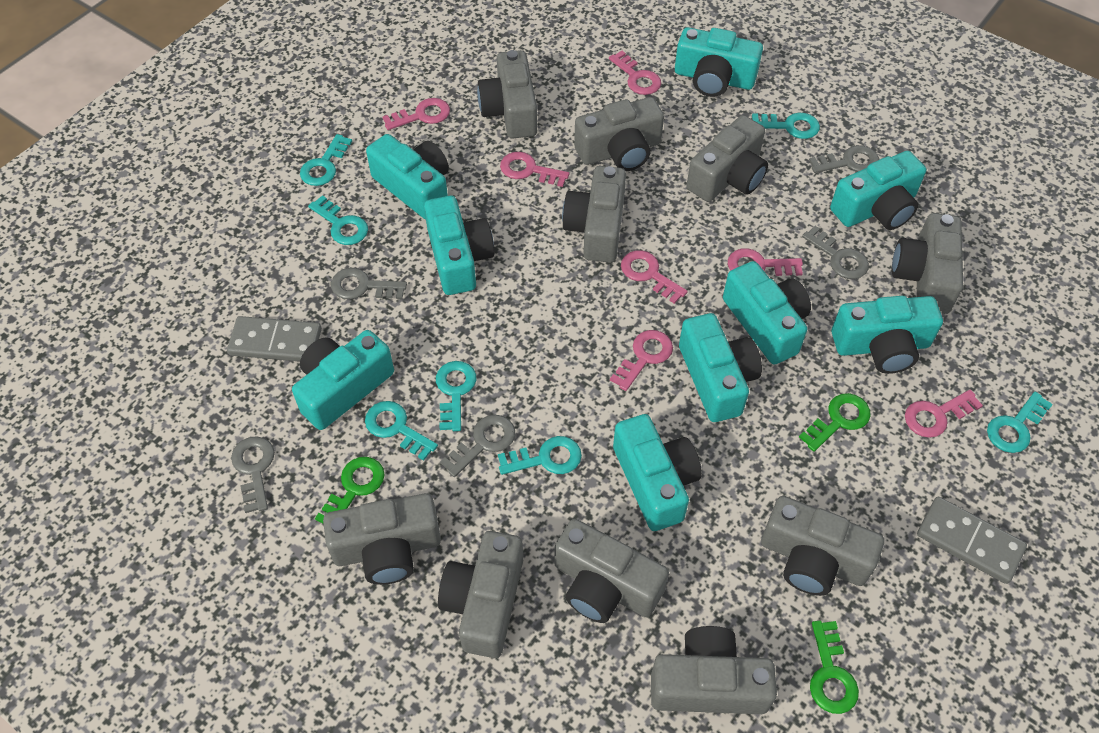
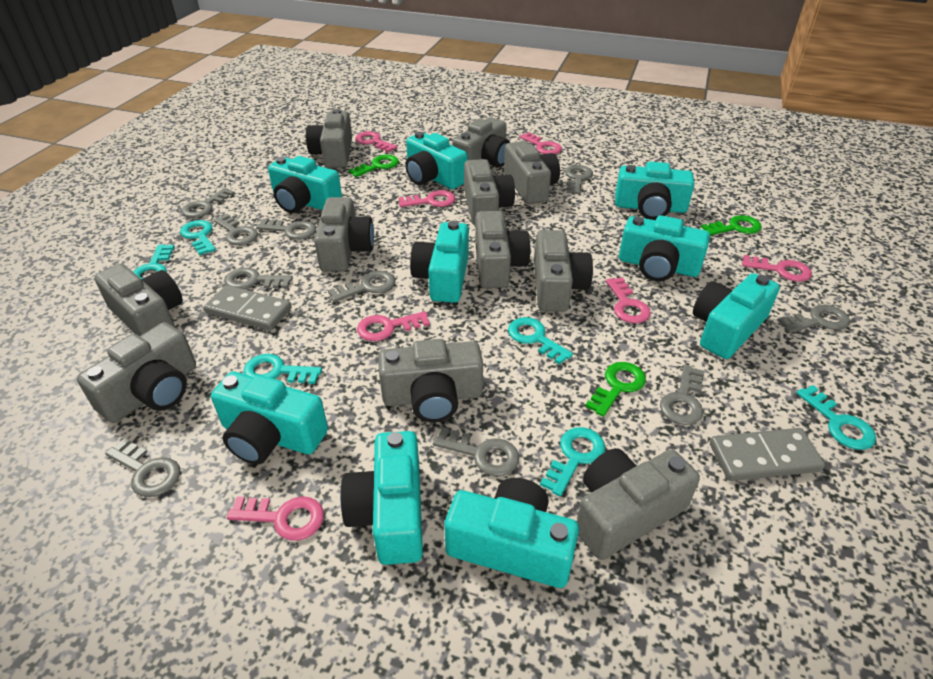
grey camera: 10 -> 11
grey key: 5 -> 10
turquoise key: 7 -> 6

